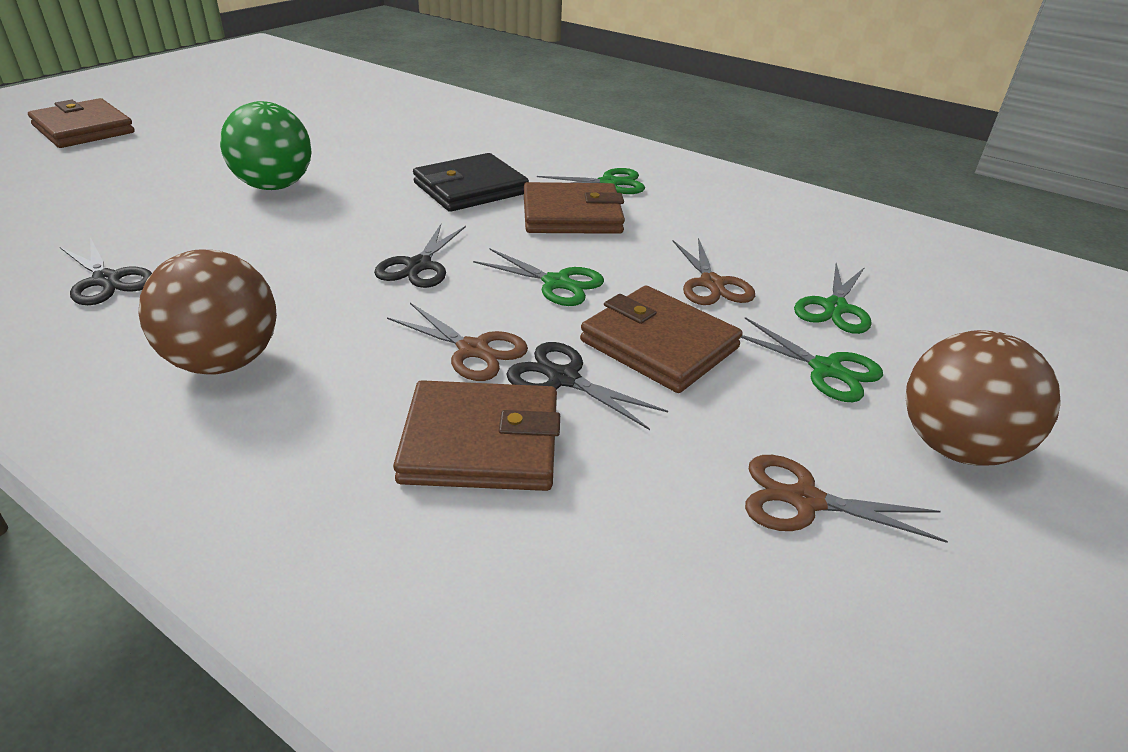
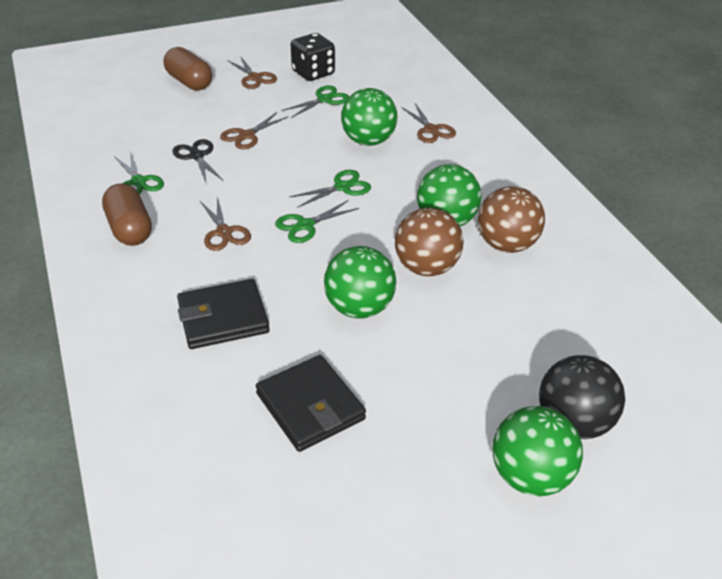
black ball: 0 -> 1
black dice: 0 -> 1
black scissors: 3 -> 1
black wallet: 1 -> 2
brown capsule: 0 -> 2
brown scissors: 3 -> 4
brown wallet: 4 -> 0
green ball: 1 -> 4

